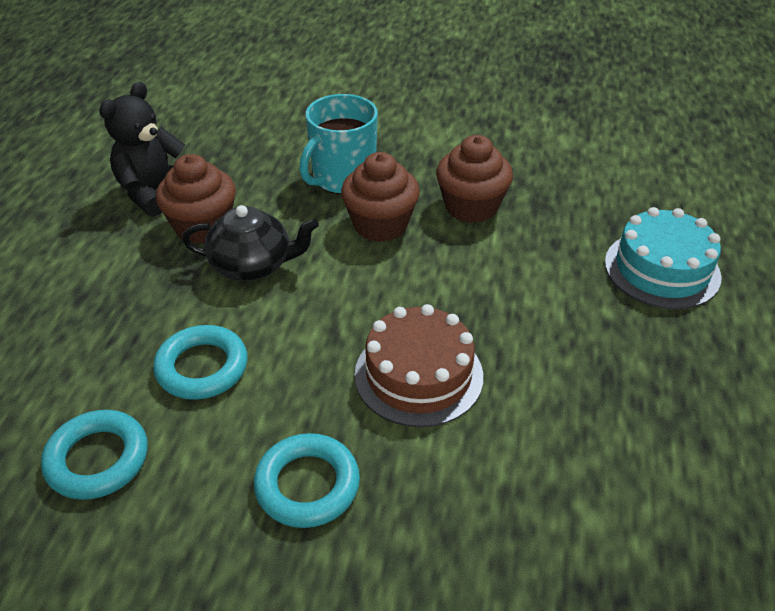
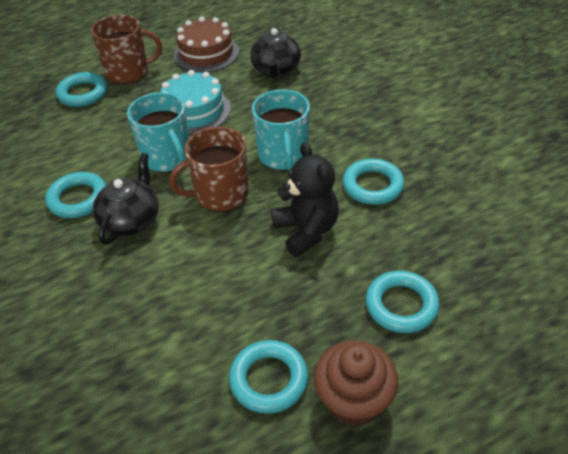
black teapot: 1 -> 2
brown cupcake: 3 -> 1
brown mug: 0 -> 2
turquoise mug: 1 -> 2
turquoise ring: 3 -> 5

